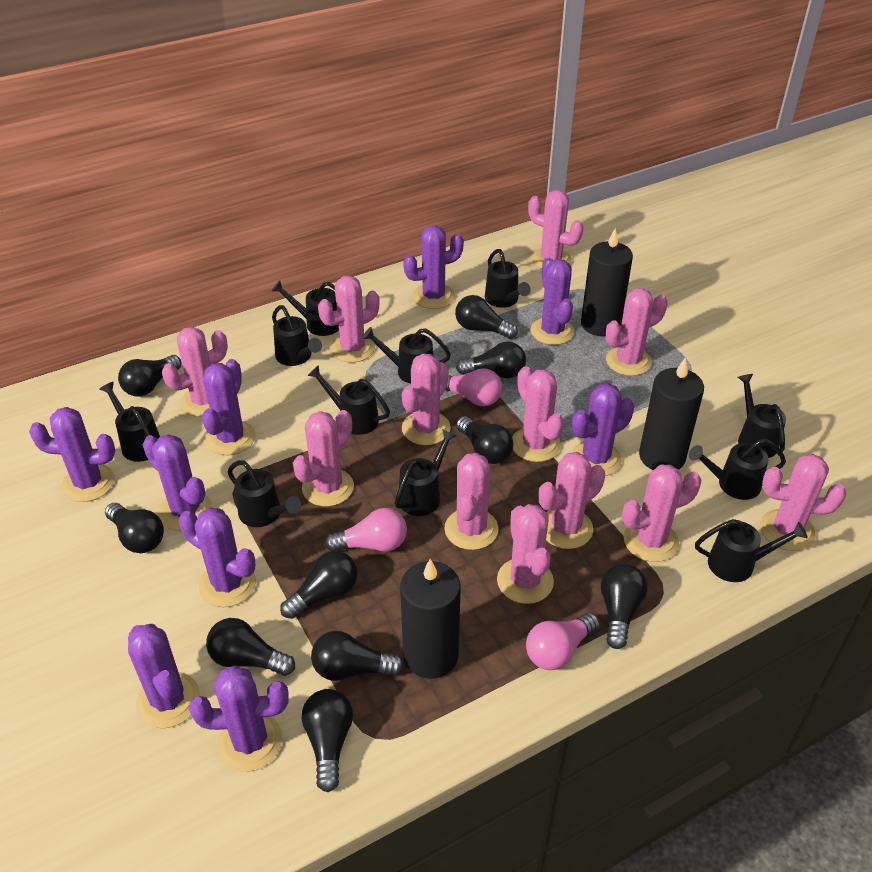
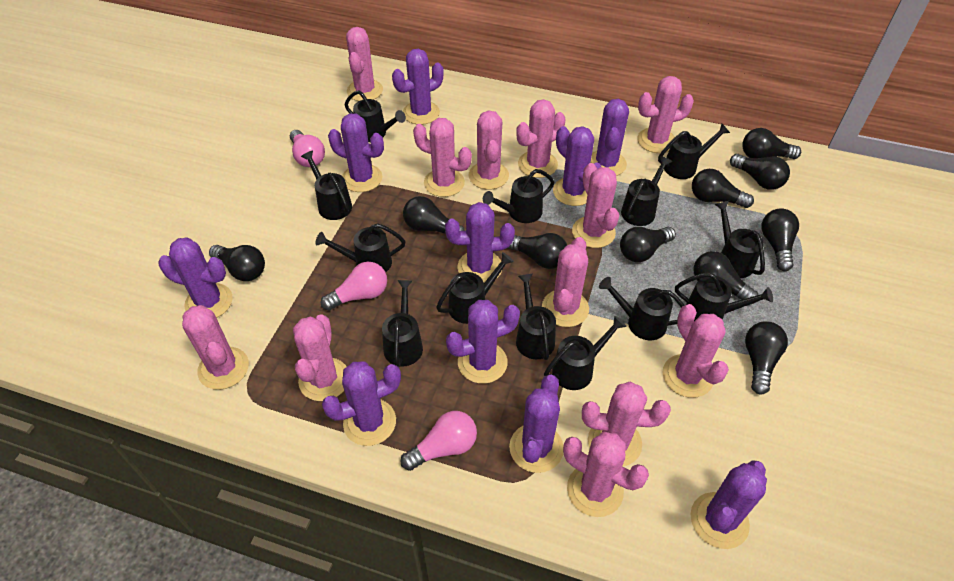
black candle: 3 -> 0
black watering can: 11 -> 13
purple cactus: 9 -> 10

